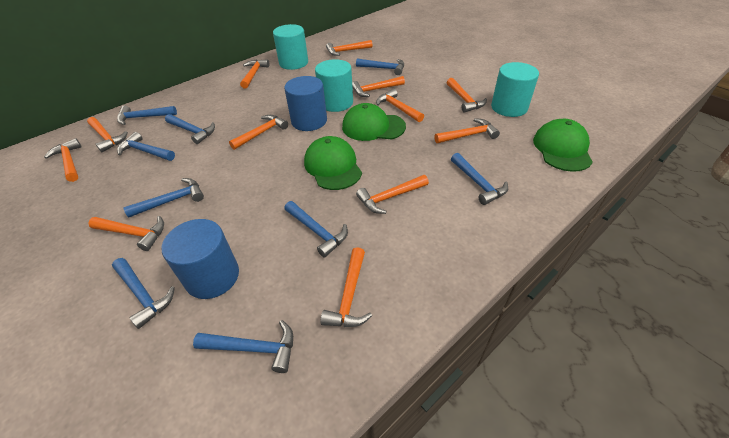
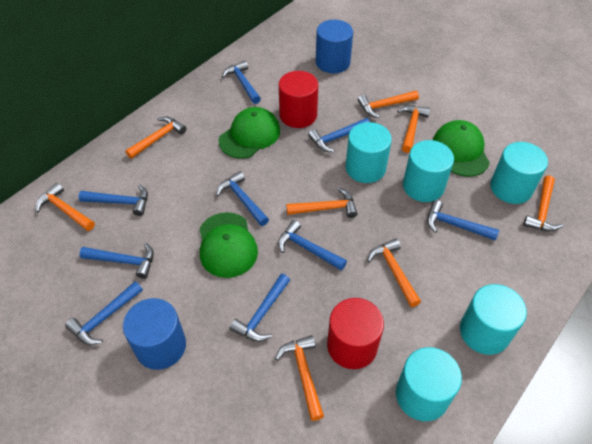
orange hammer: 12 -> 8
red cylinder: 0 -> 2
turquoise cylinder: 3 -> 5

